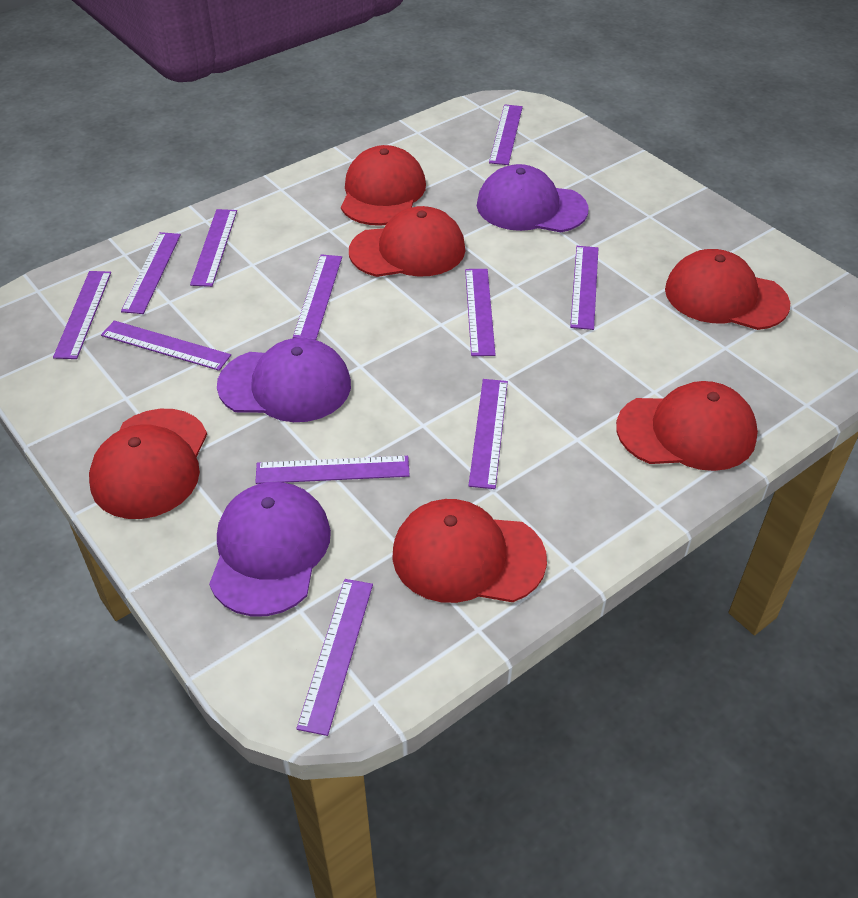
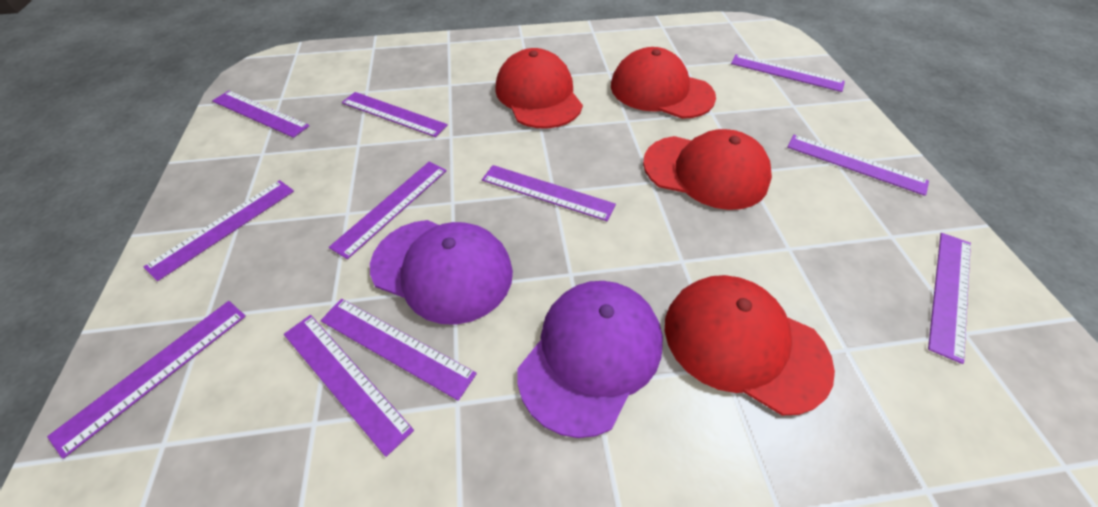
purple cap: 3 -> 2
red cap: 6 -> 4

